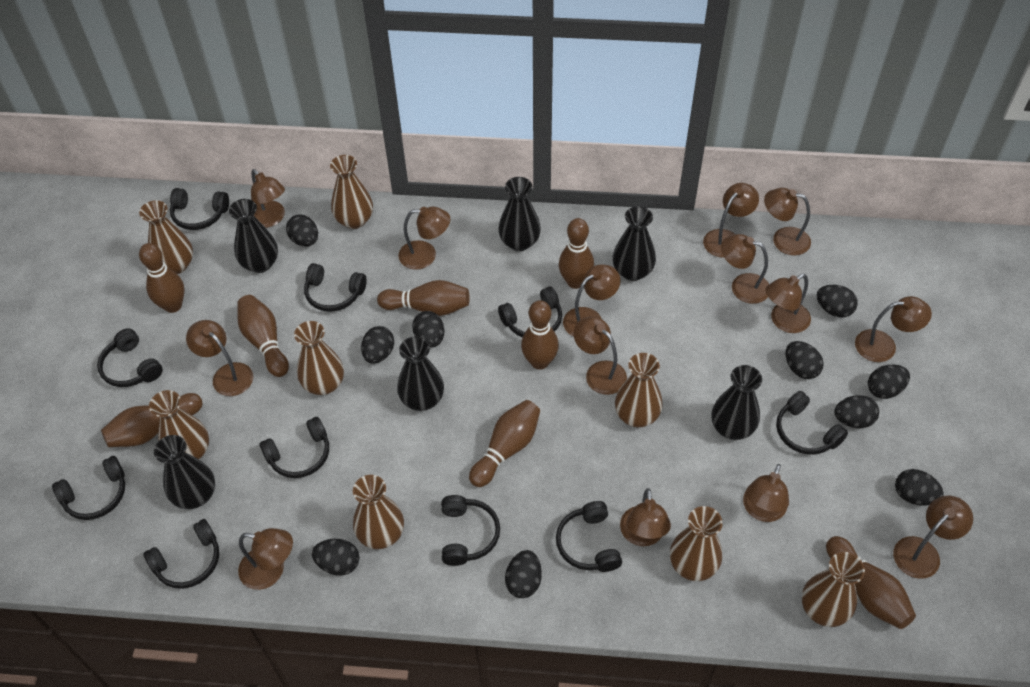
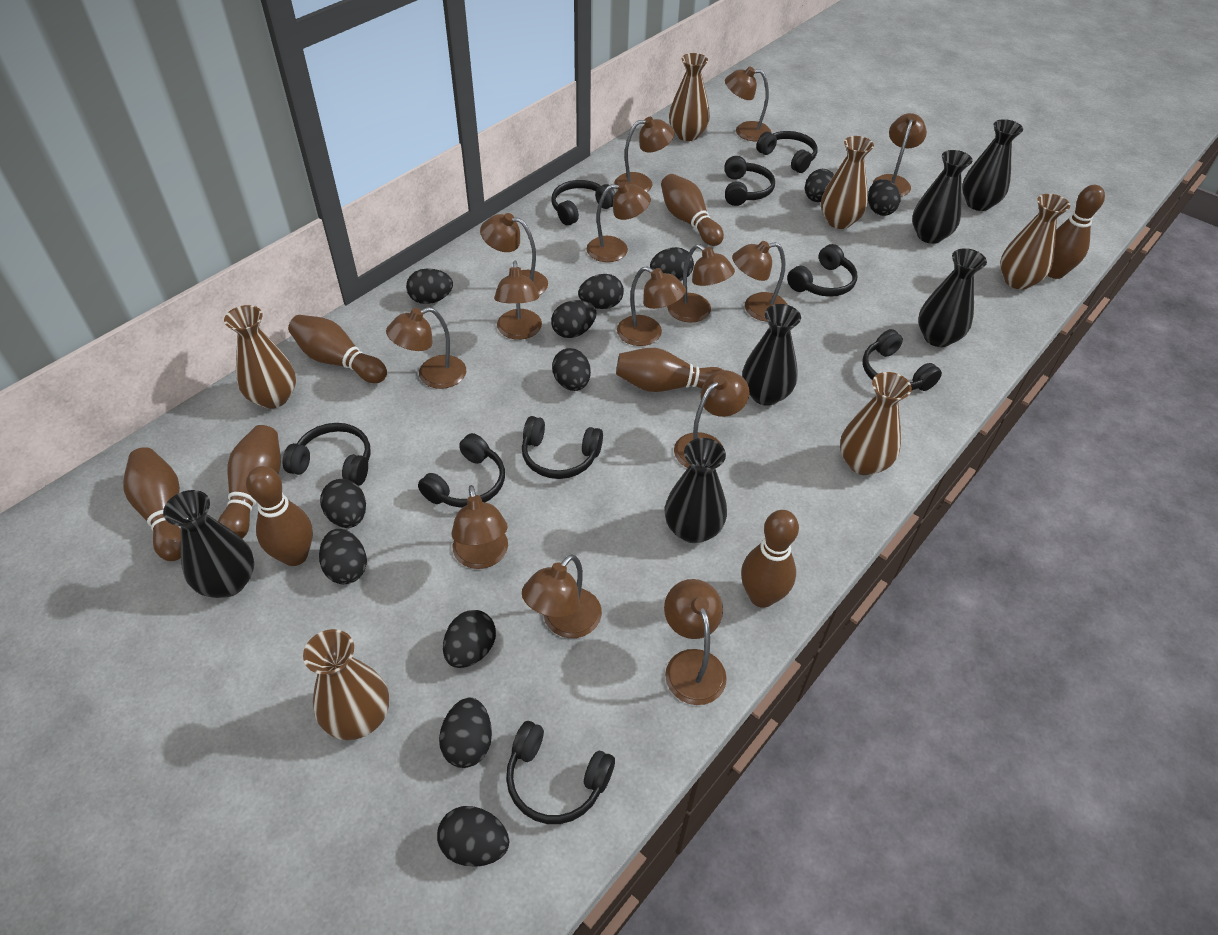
black egg: 10 -> 12
black headphones: 10 -> 9
brown vase: 8 -> 6

